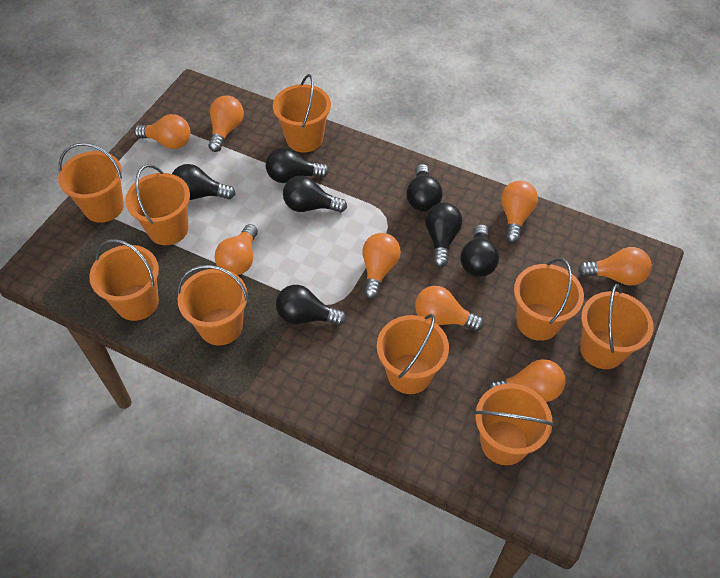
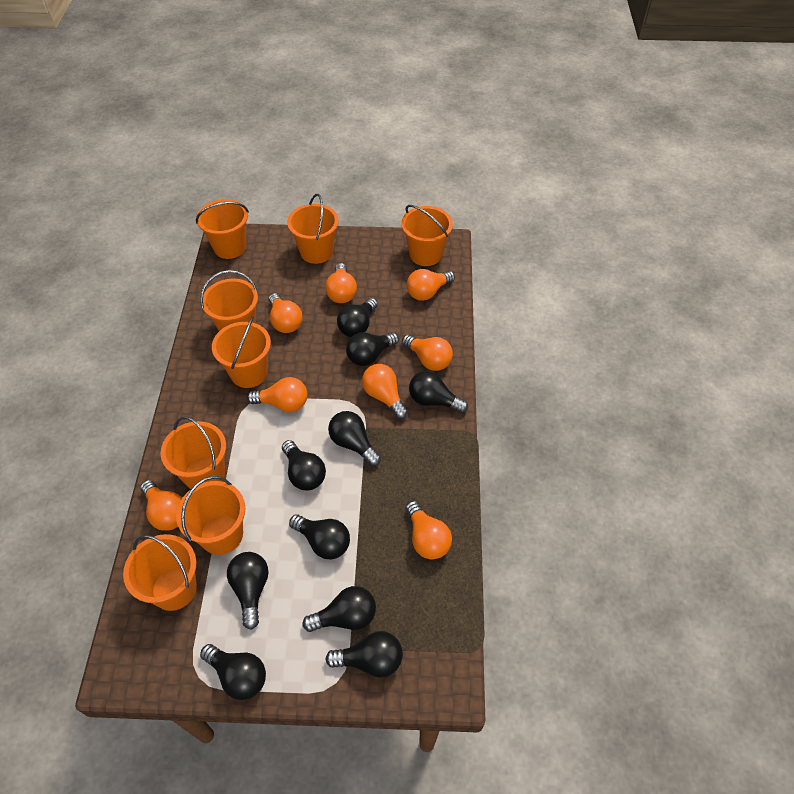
black light bulb: 7 -> 10
orange bucket: 9 -> 8

